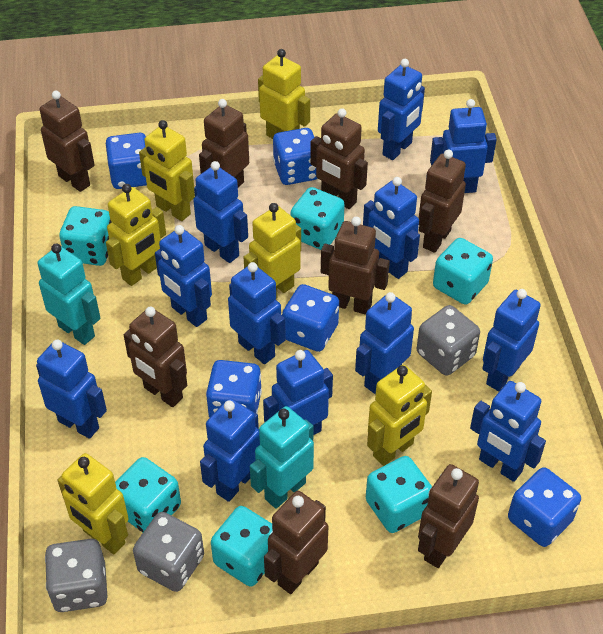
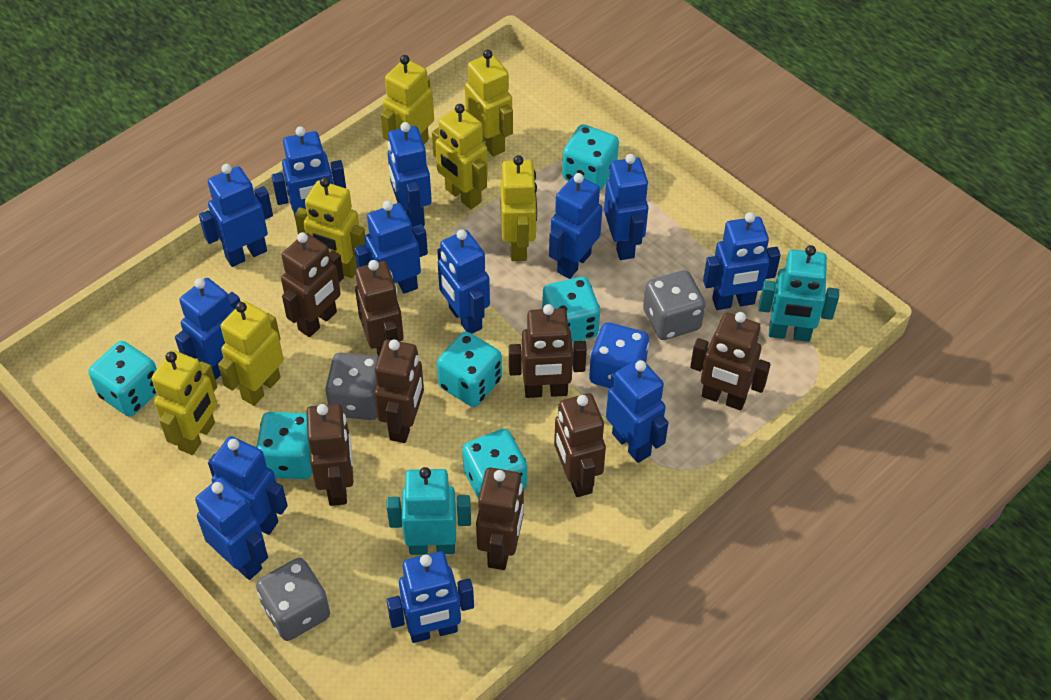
blue dice: 5 -> 1
blue robot: 12 -> 13
yellow robot: 6 -> 7

